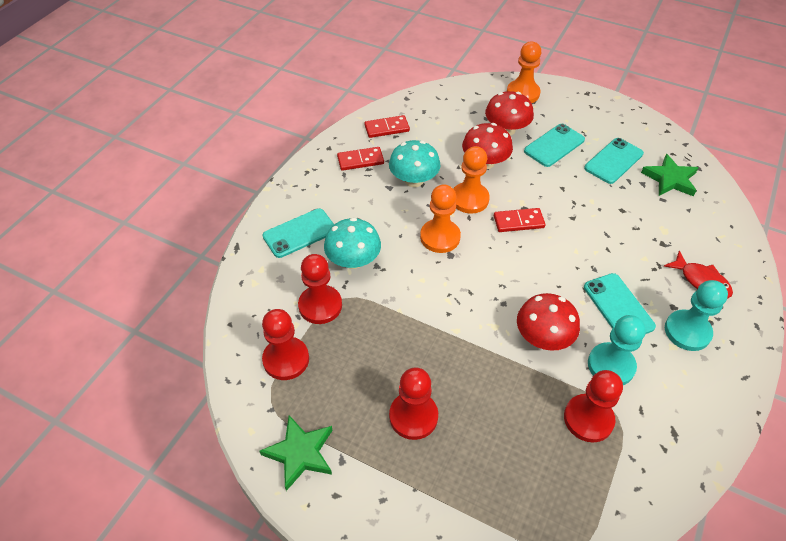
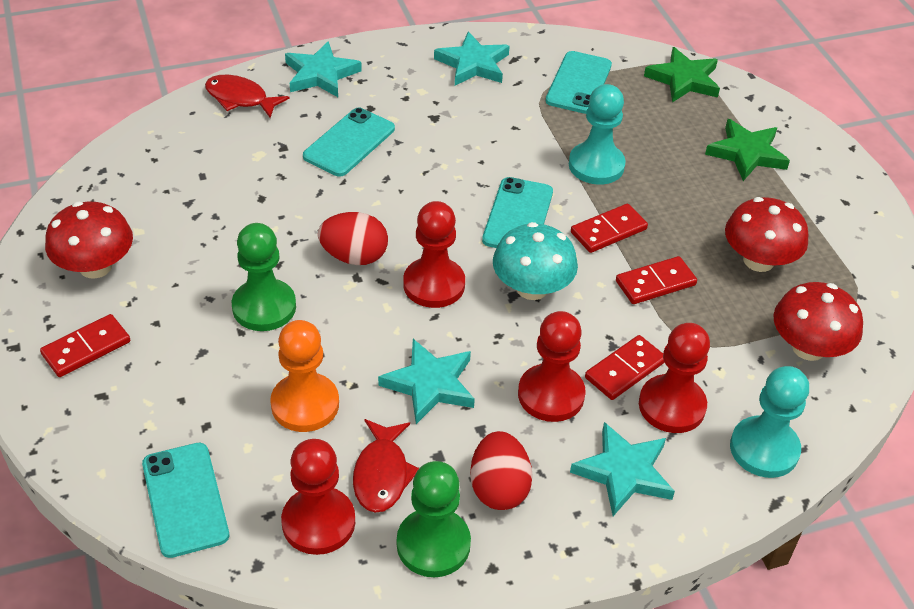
green pawn: 0 -> 2
orange pawn: 3 -> 1
red domino: 3 -> 4
red egg: 0 -> 2
red fish: 1 -> 2
turquoise mushroom: 2 -> 1
turquoise star: 0 -> 4

